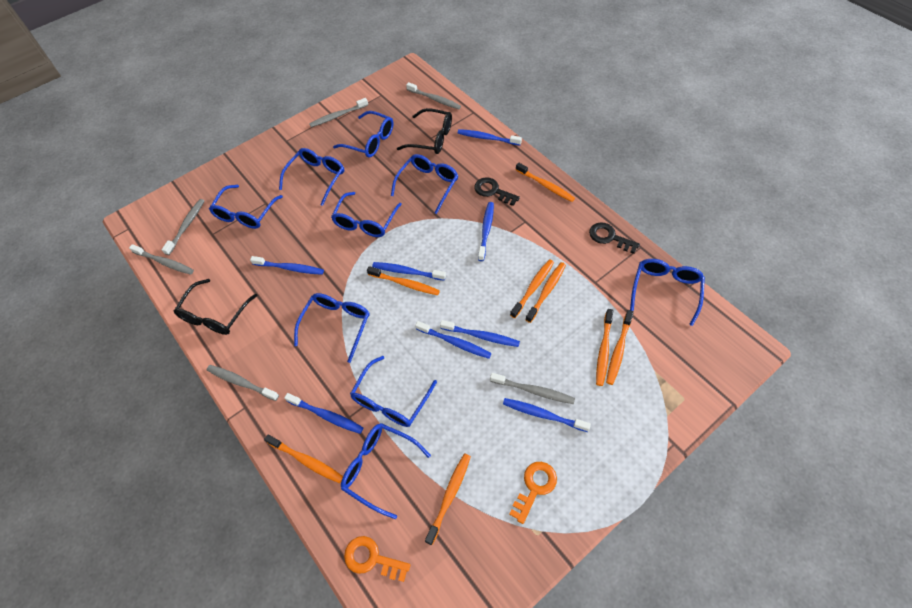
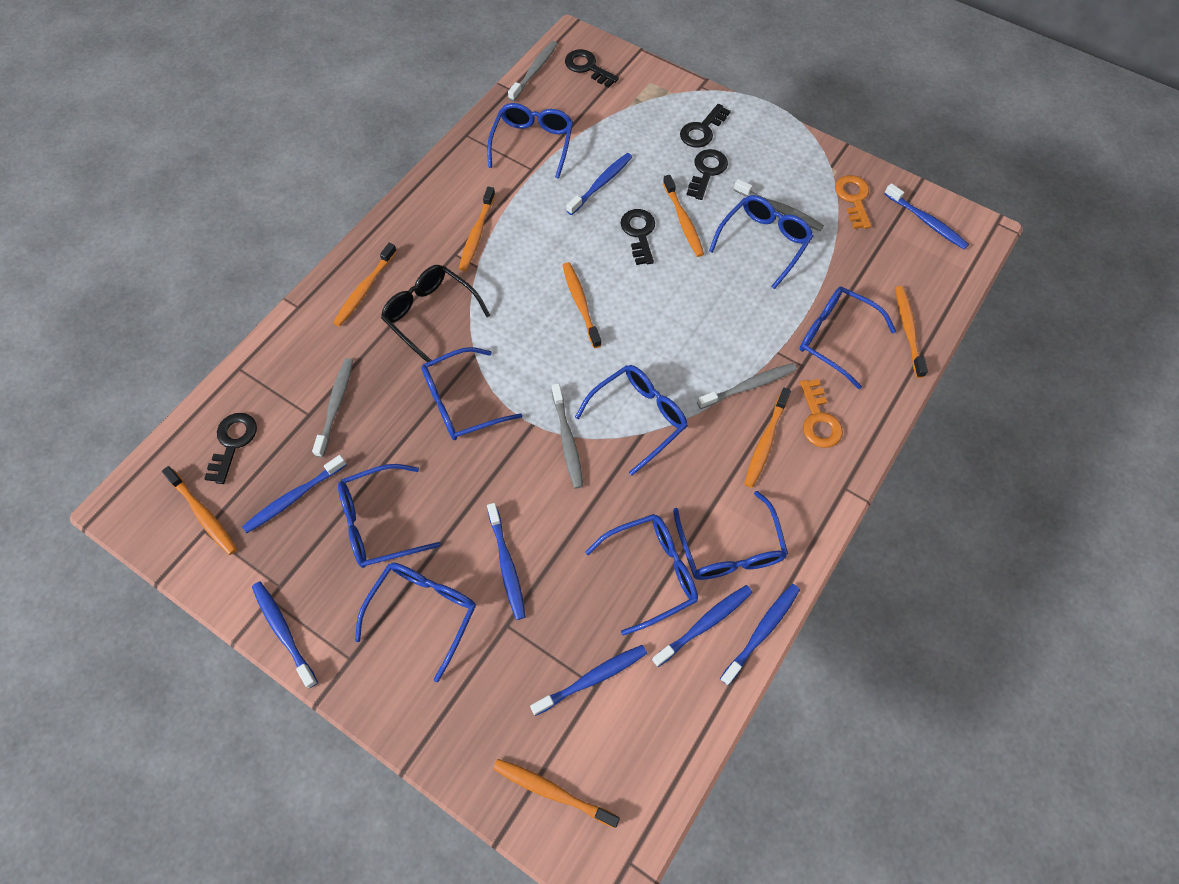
black glasses: 2 -> 1
black key: 2 -> 5
grey toothbrush: 6 -> 5

